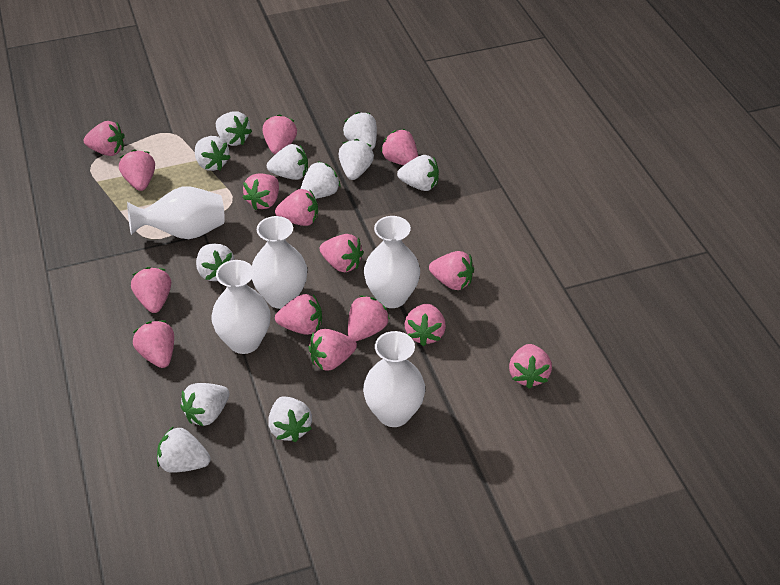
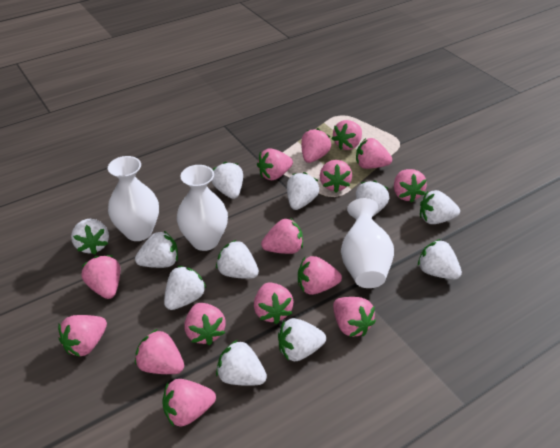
white vase: 5 -> 3

